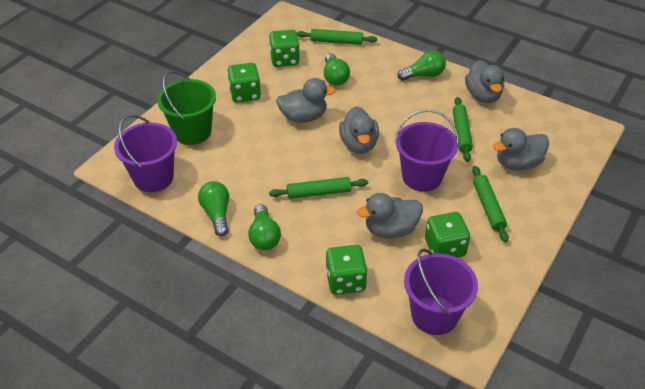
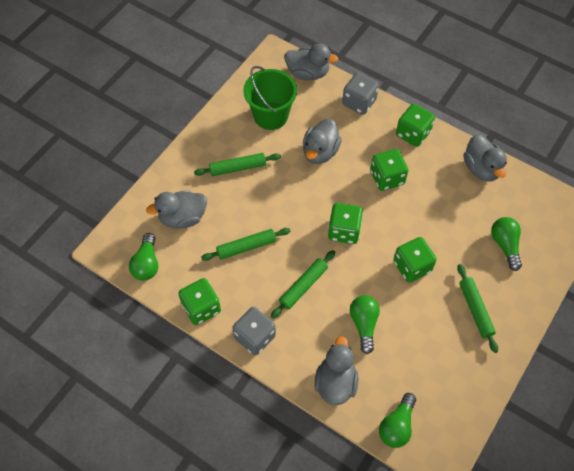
green dice: 4 -> 5
grey dice: 0 -> 2
purple bucket: 3 -> 0

